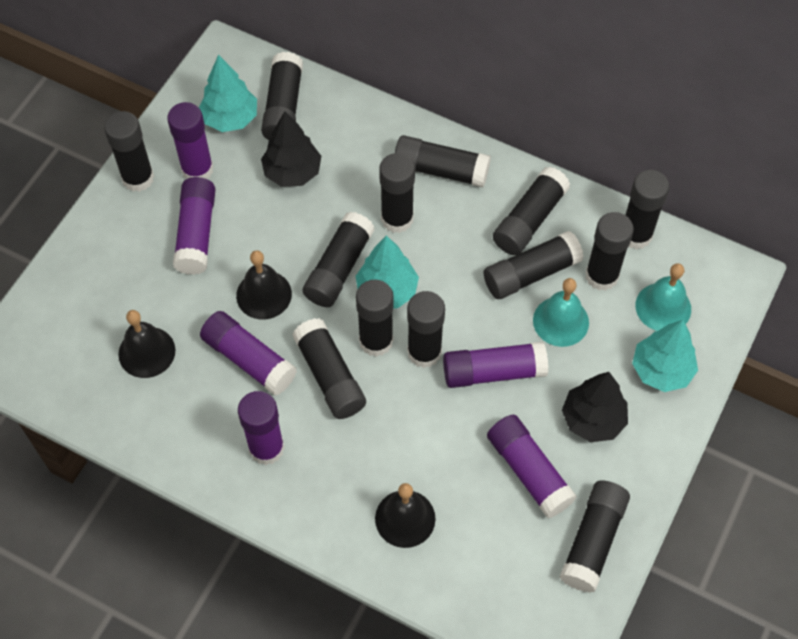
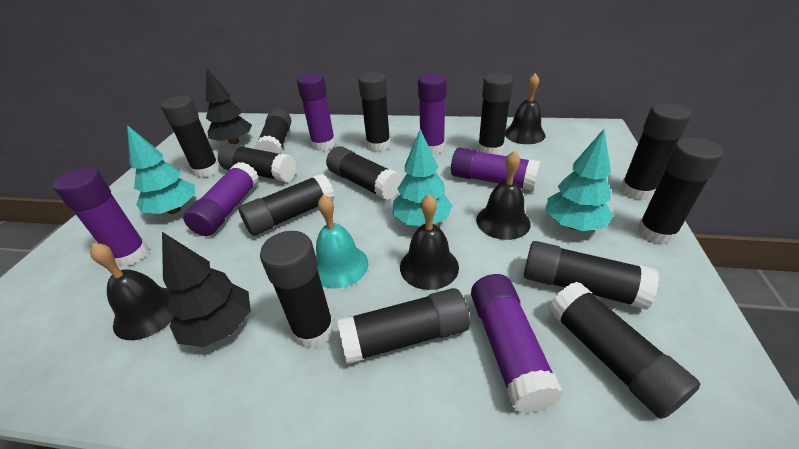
black bell: 3 -> 4
turquoise bell: 2 -> 1

